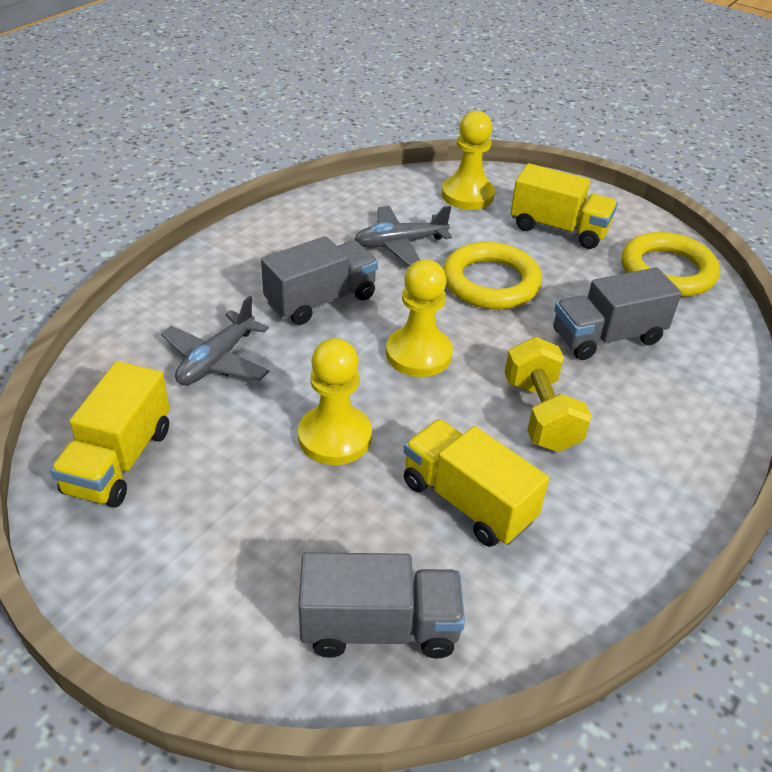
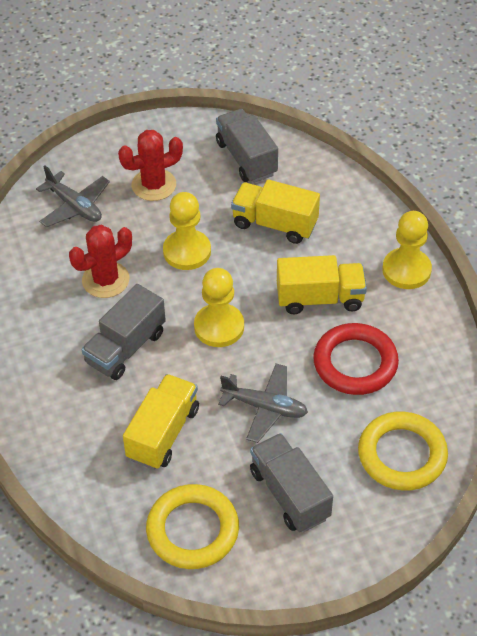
red cactus: 0 -> 2
red ring: 0 -> 1
yellow dumbbell: 1 -> 0

